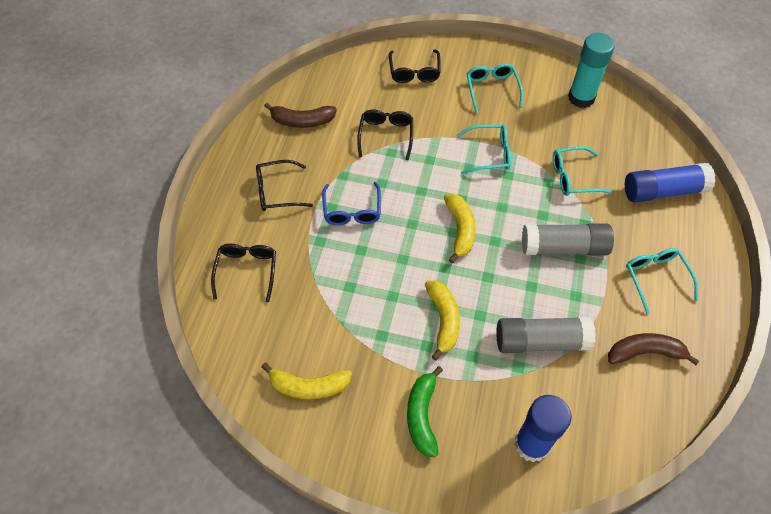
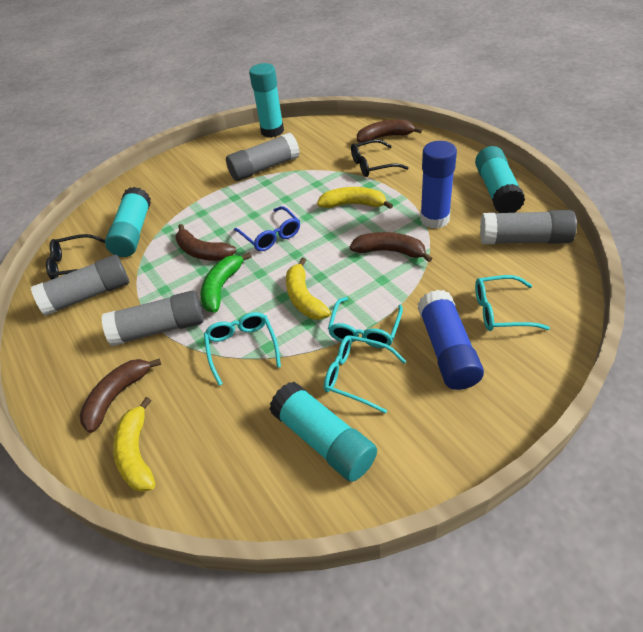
black glasses: 4 -> 2
brown banana: 2 -> 4
grey glue stick: 2 -> 4
turquoise glue stick: 1 -> 4

